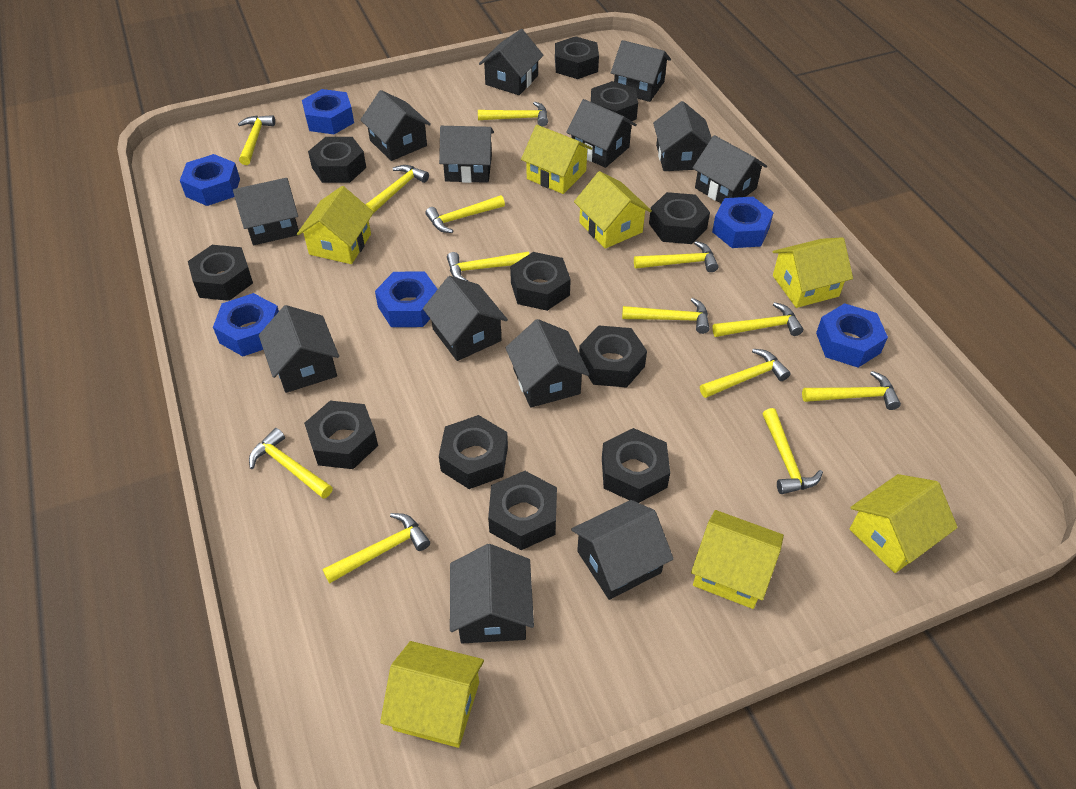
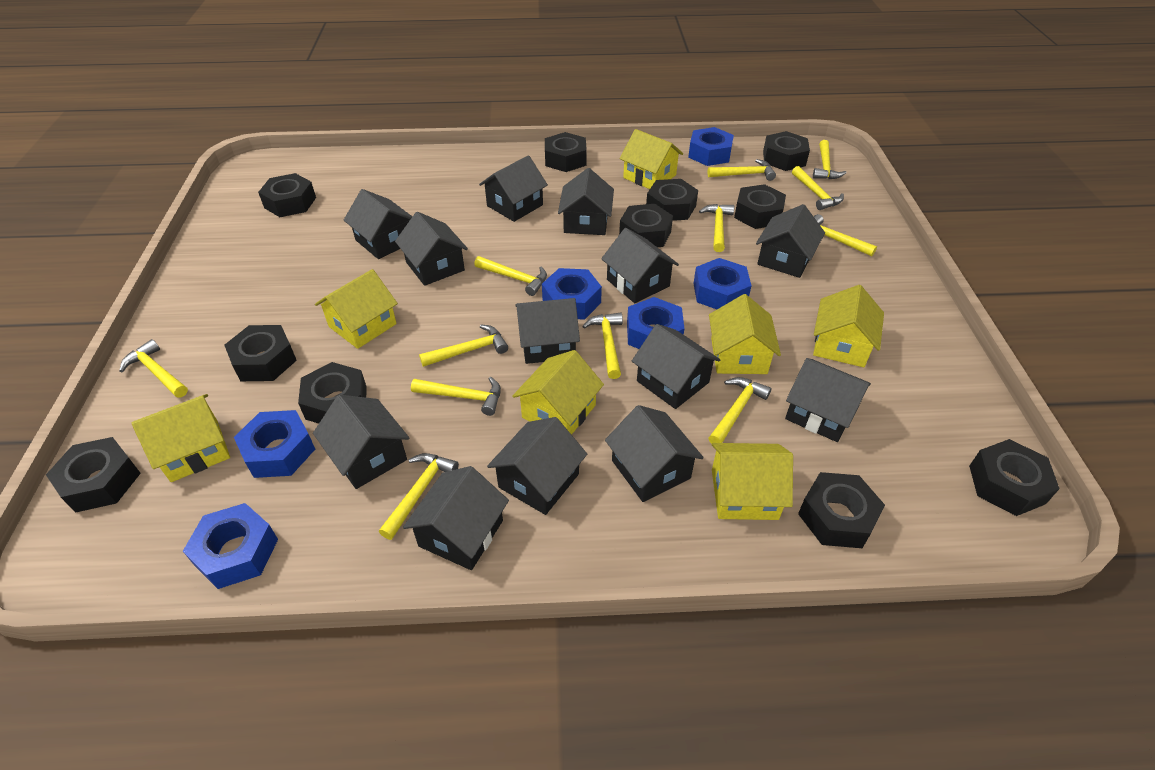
yellow hammer: 13 -> 12

